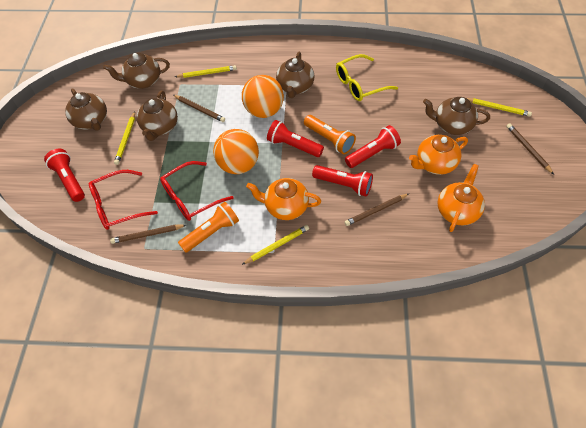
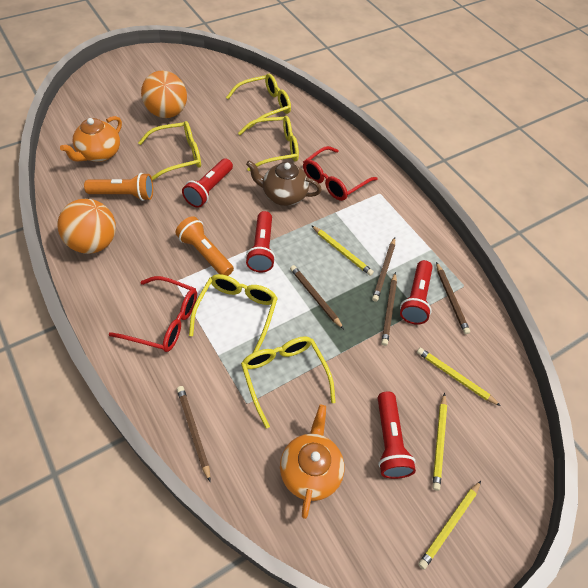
brown pencil: 4 -> 5
brown teapot: 5 -> 1
orange teapot: 3 -> 2
yellow glasses: 1 -> 5

